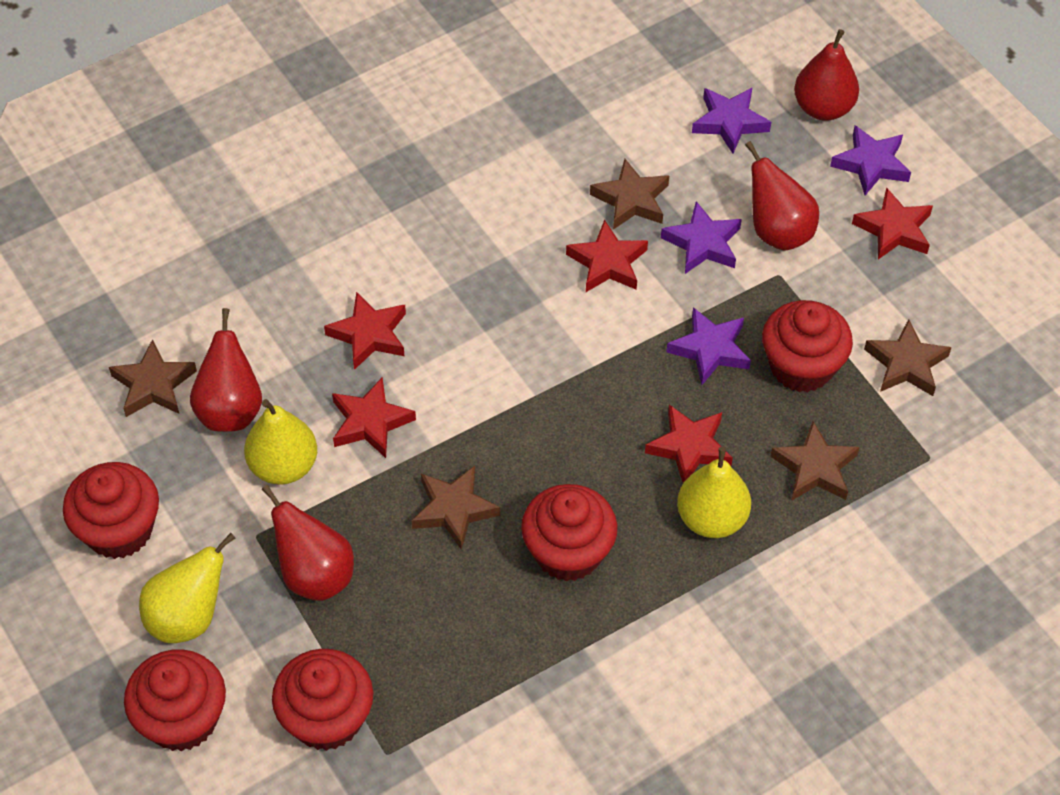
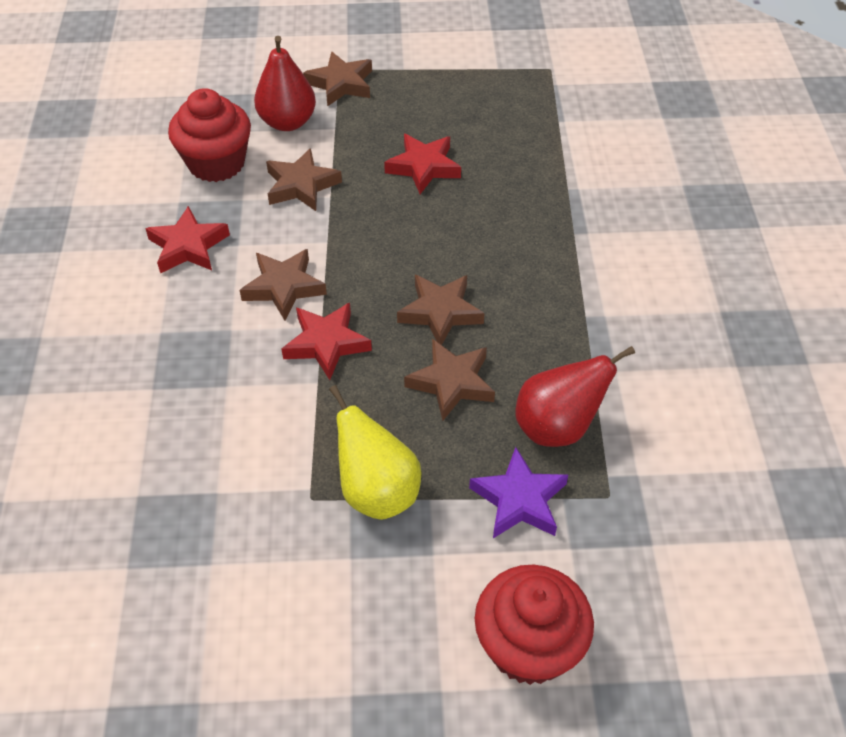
purple star: 4 -> 1
red cupcake: 5 -> 2
red pear: 4 -> 2
red star: 5 -> 3
yellow pear: 3 -> 1

